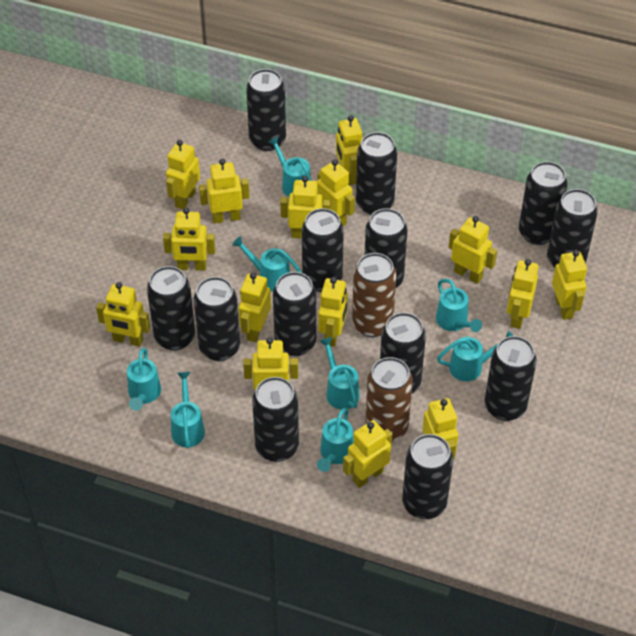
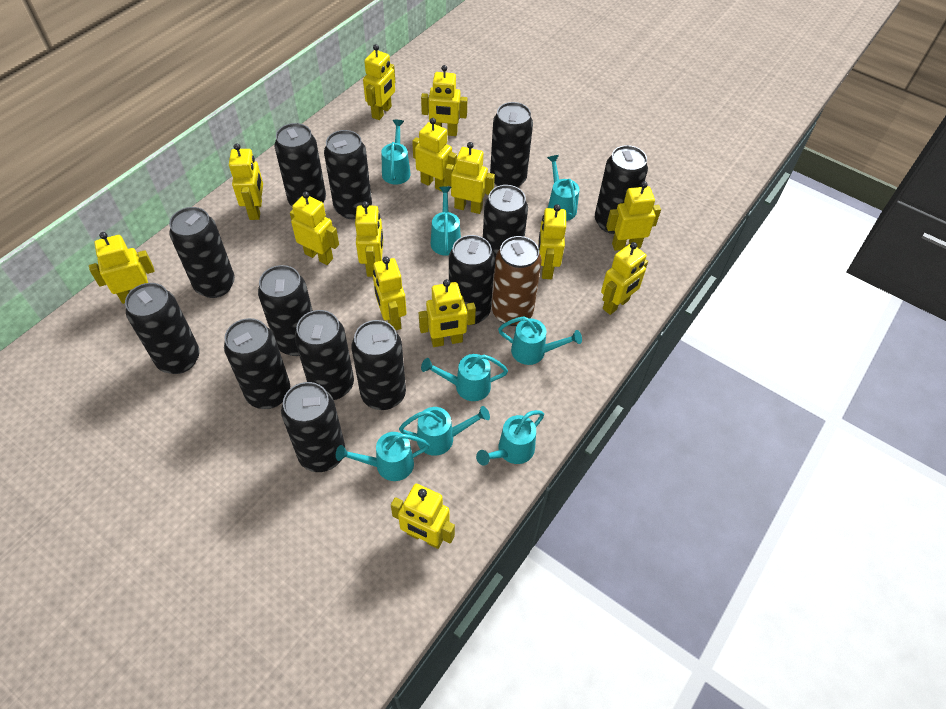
brown can: 2 -> 1
yellow robot: 15 -> 14

